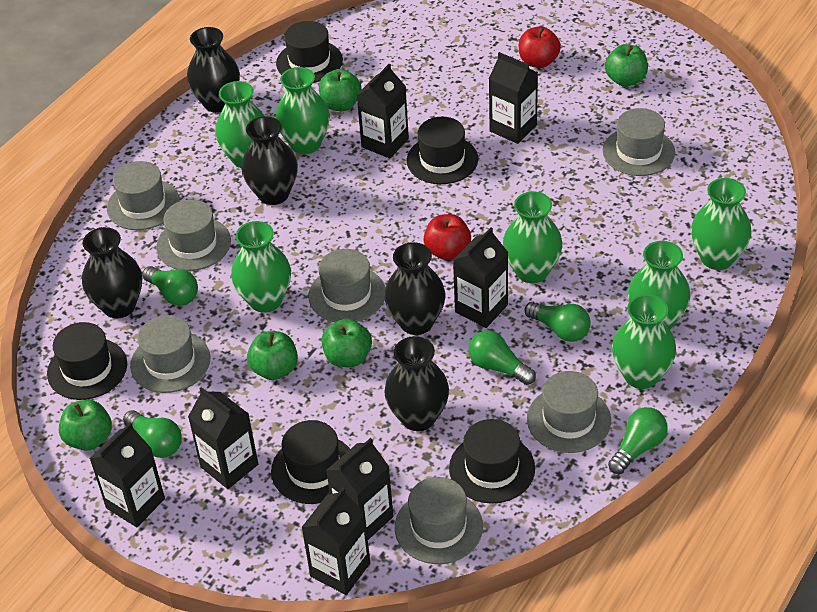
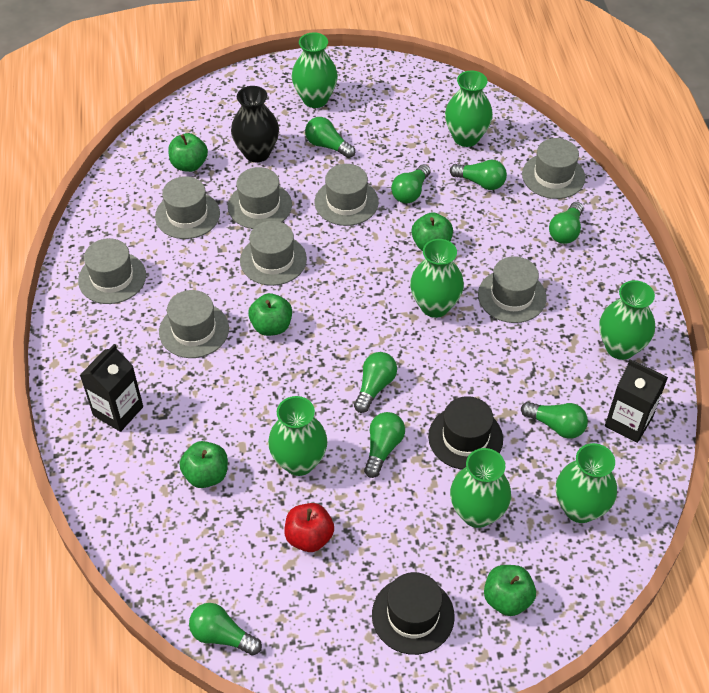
black carton: 7 -> 2
black hat: 5 -> 2
black vase: 5 -> 1
green light bulb: 5 -> 8
grey hat: 7 -> 8
red apple: 2 -> 1

